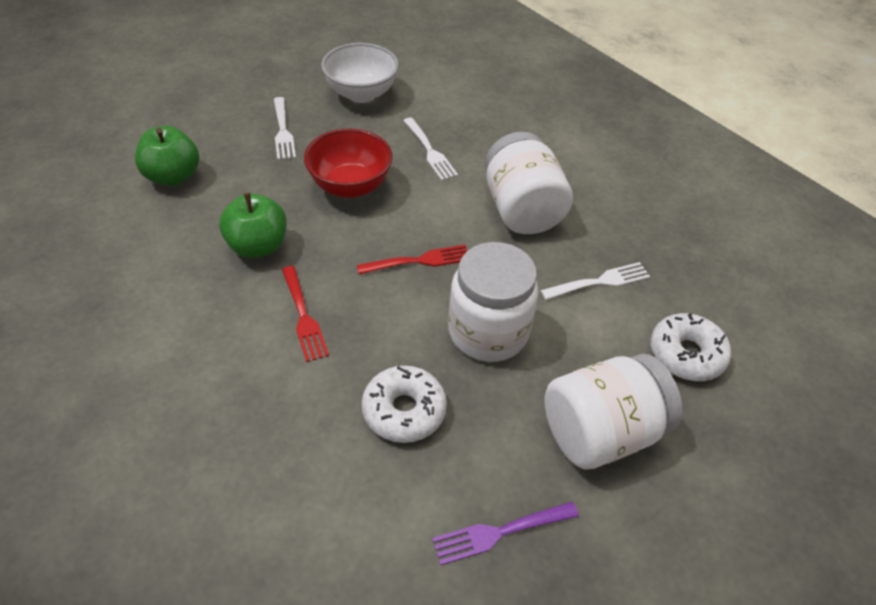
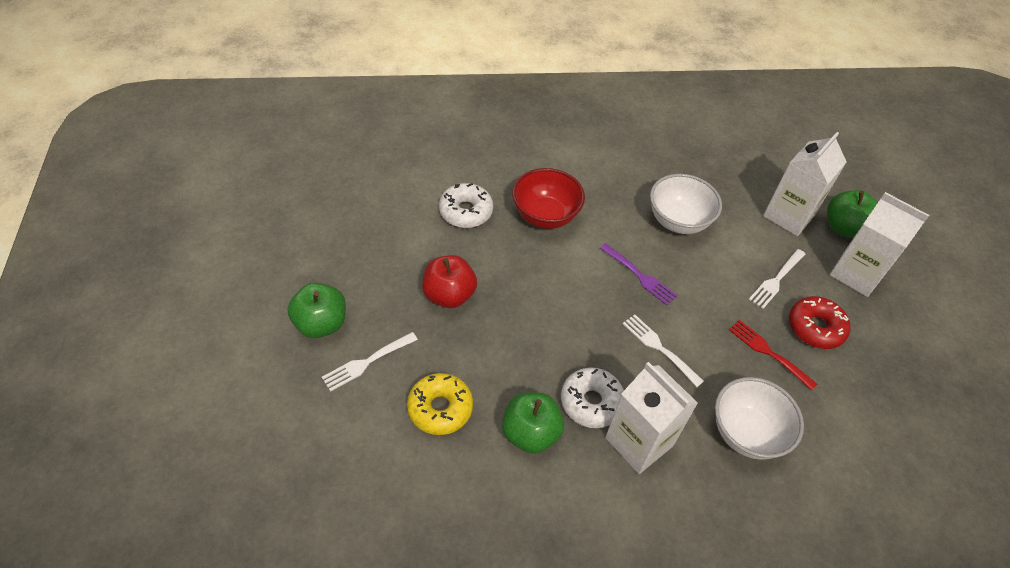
green apple: 2 -> 3
red apple: 0 -> 1
red donut: 0 -> 1
red fork: 2 -> 1
white bowl: 1 -> 2
white carton: 0 -> 3
white jar: 3 -> 0
yellow donut: 0 -> 1

